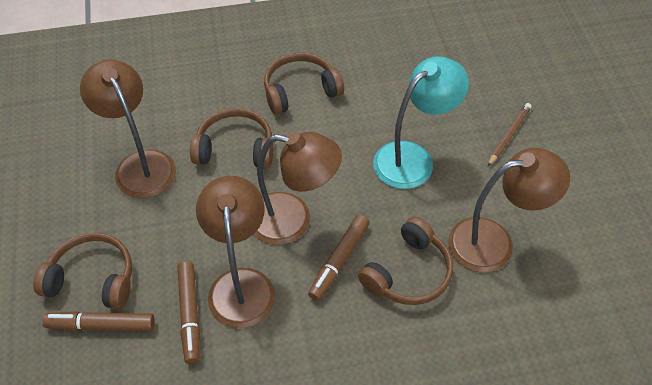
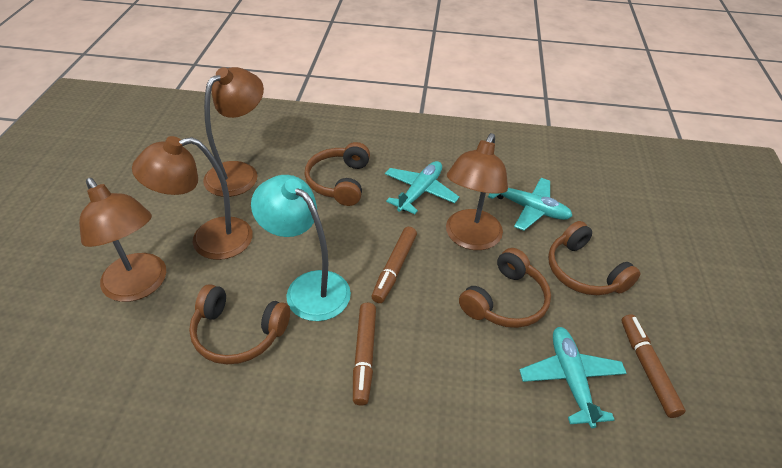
brown pencil: 1 -> 0
turquoise plane: 0 -> 3

